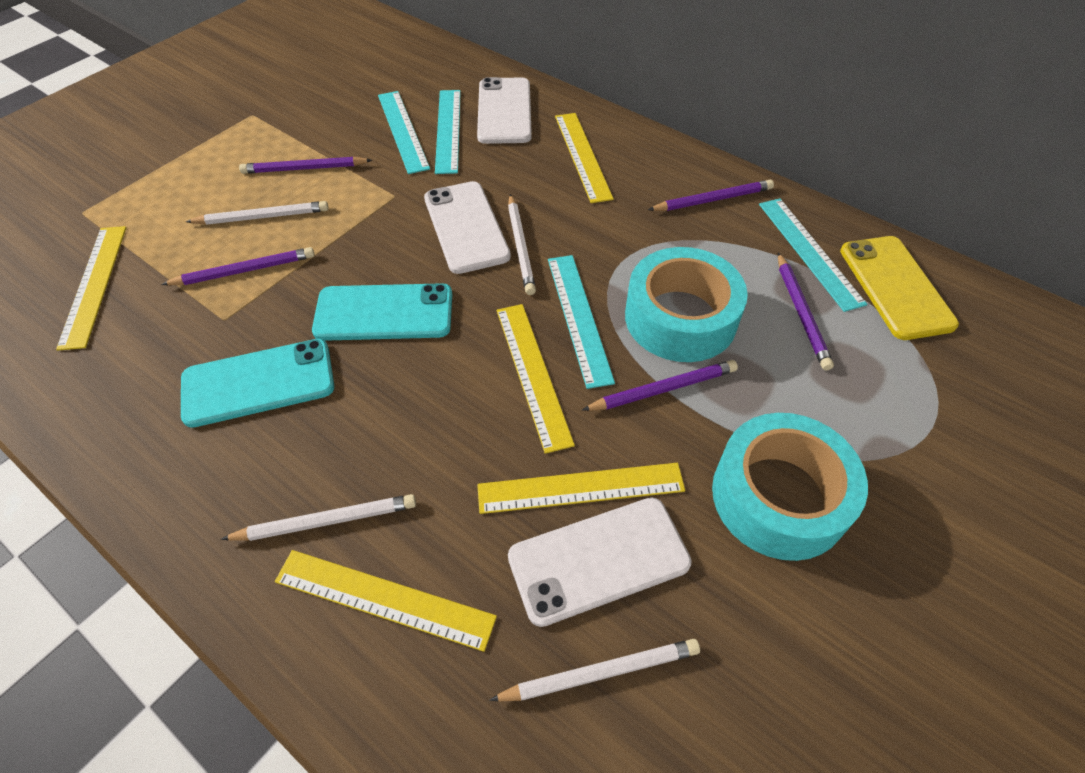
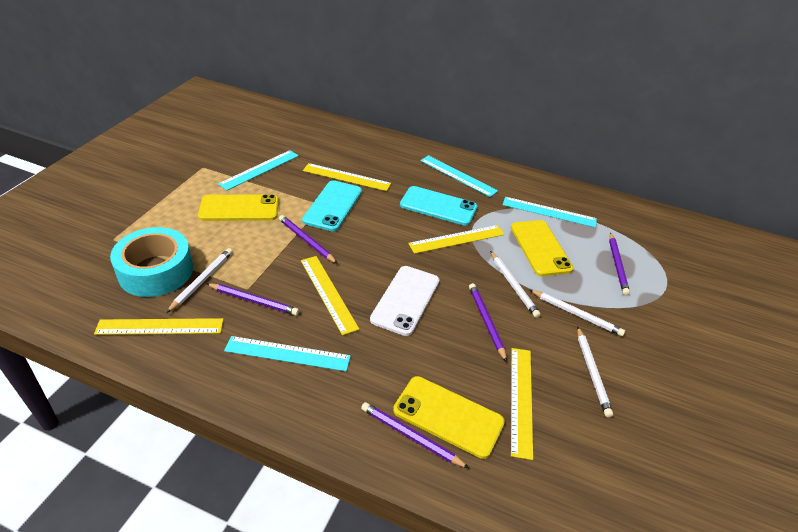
turquoise tape: 2 -> 1
white phone: 3 -> 1
yellow phone: 1 -> 3

